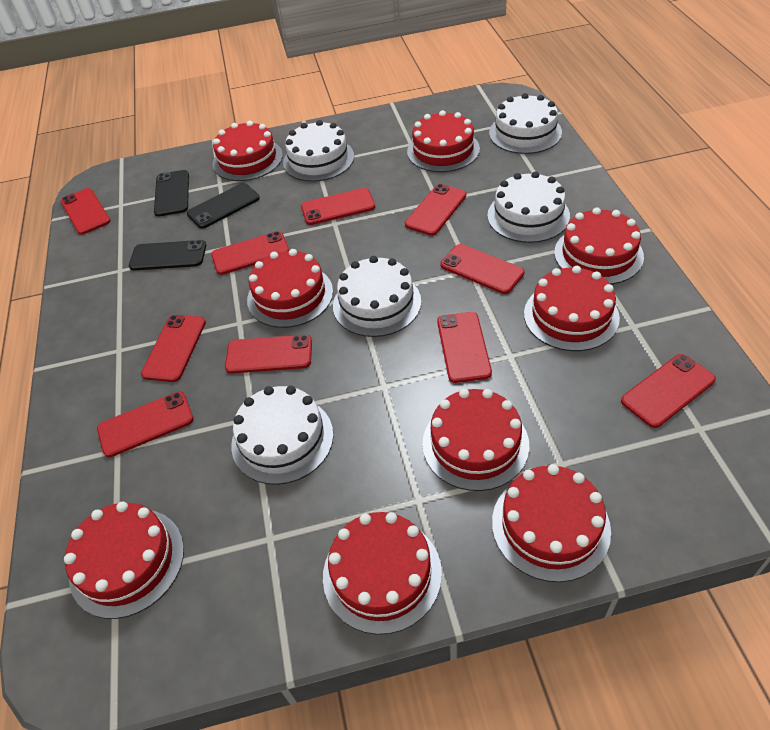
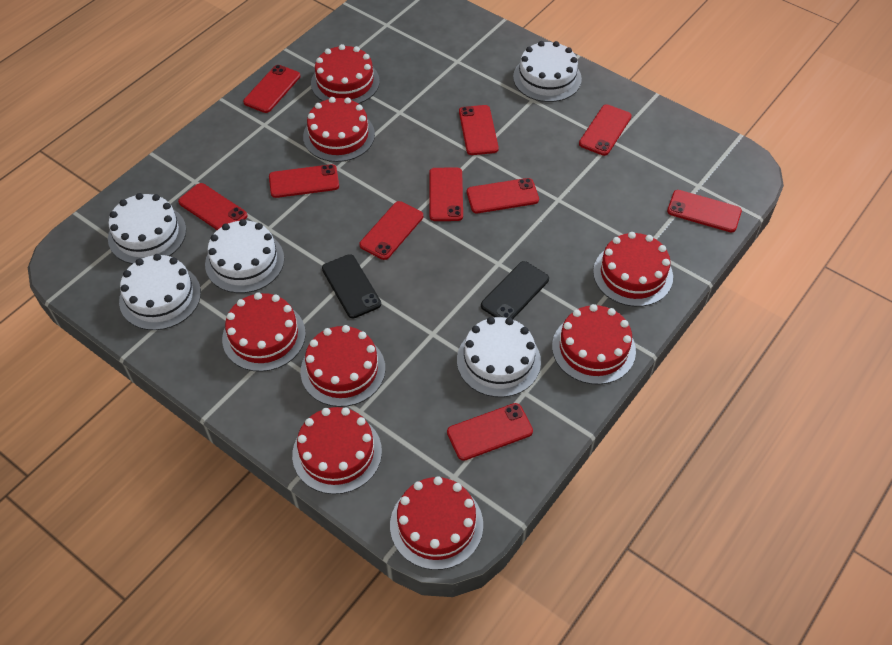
black phone: 3 -> 2
red cake: 9 -> 8

